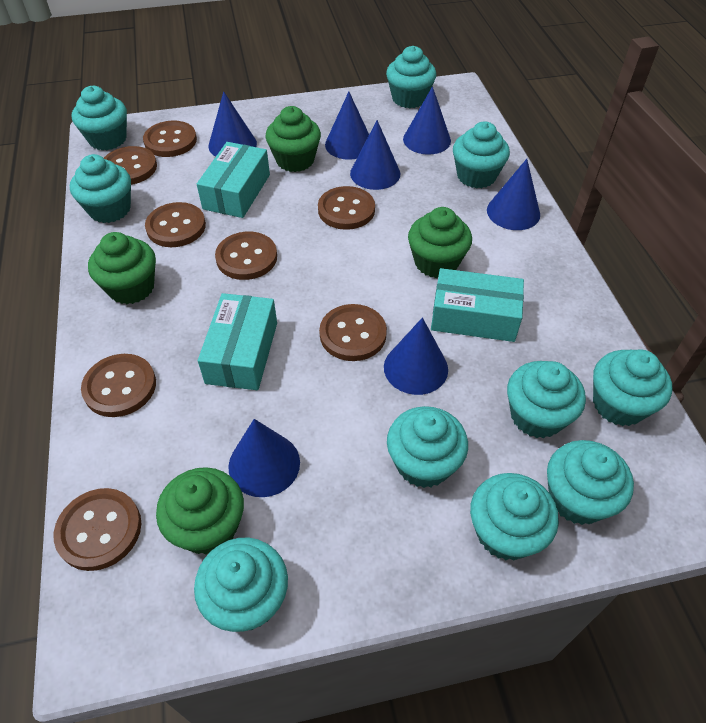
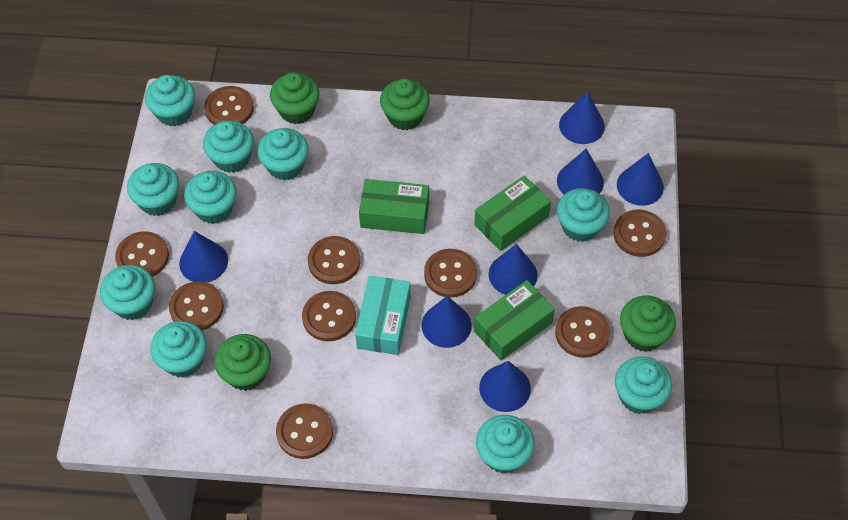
brown button: 8 -> 9
green box: 0 -> 3
turquoise box: 3 -> 1

